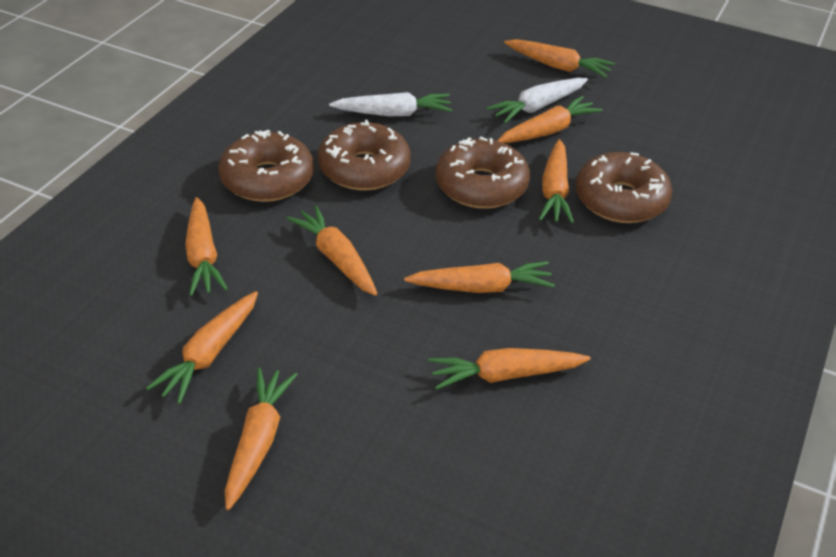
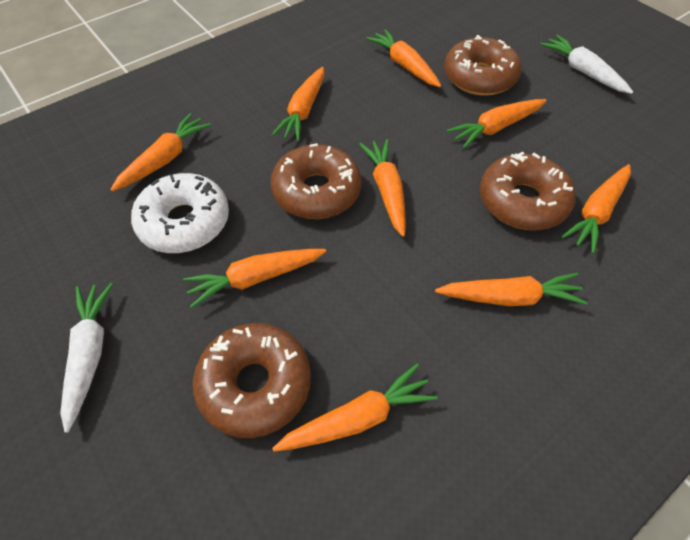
white donut: 0 -> 1

